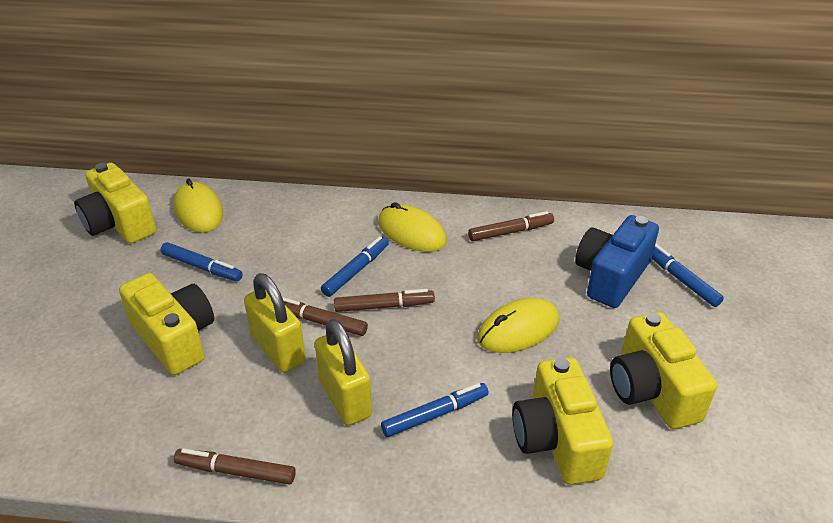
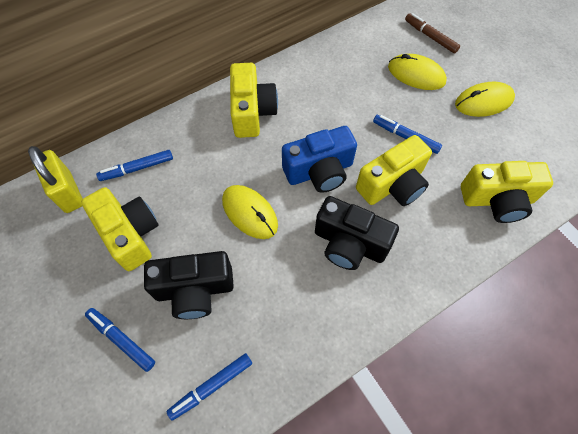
black camera: 0 -> 2
brown marker: 4 -> 1
yellow padlock: 2 -> 1

